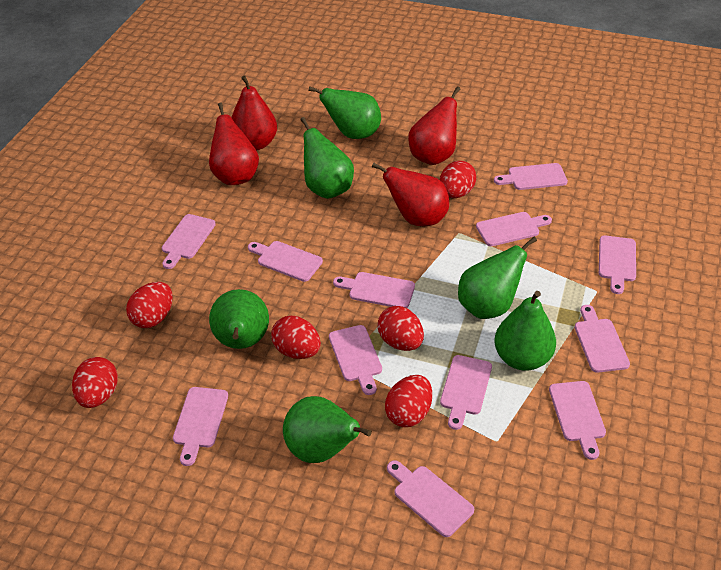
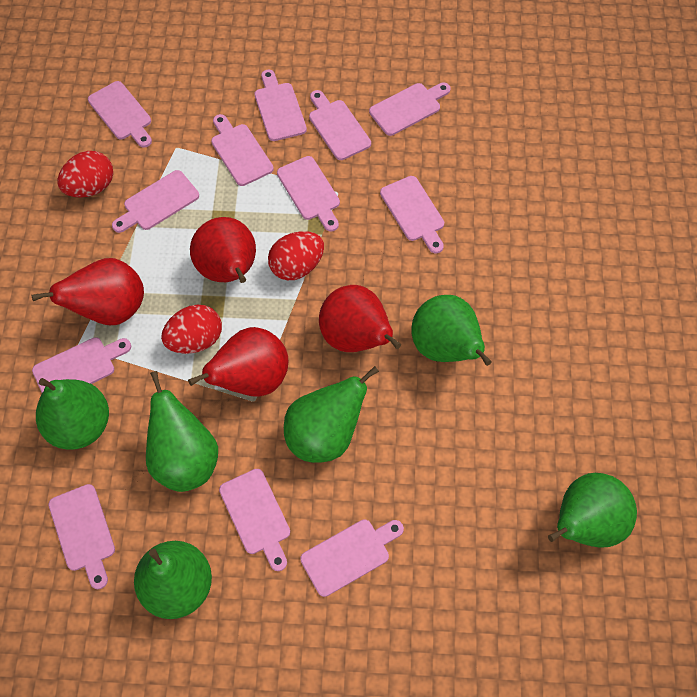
red egg: 6 -> 3

